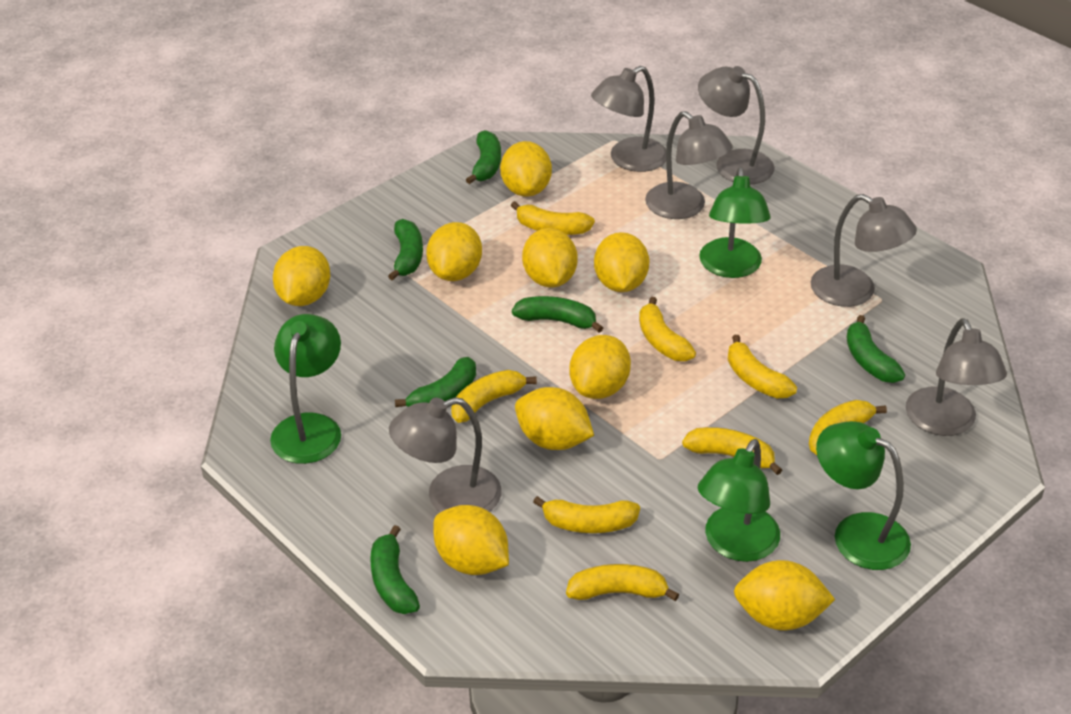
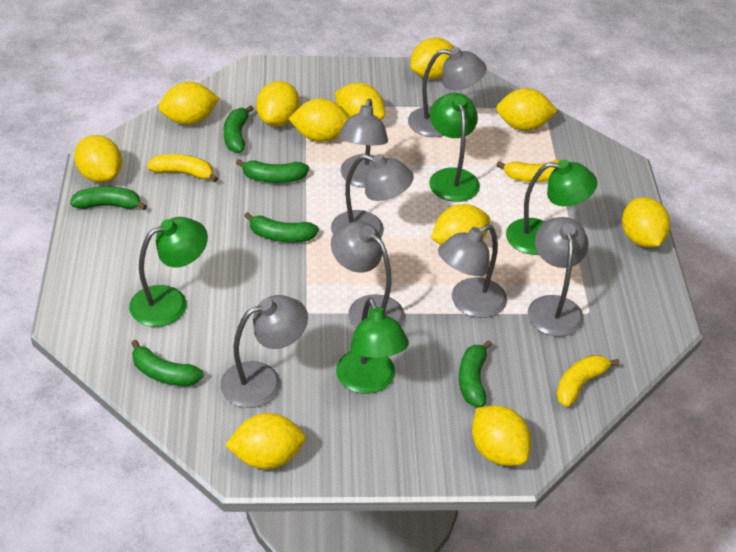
grey lamp: 6 -> 7
yellow banana: 8 -> 3
yellow lemon: 9 -> 11

